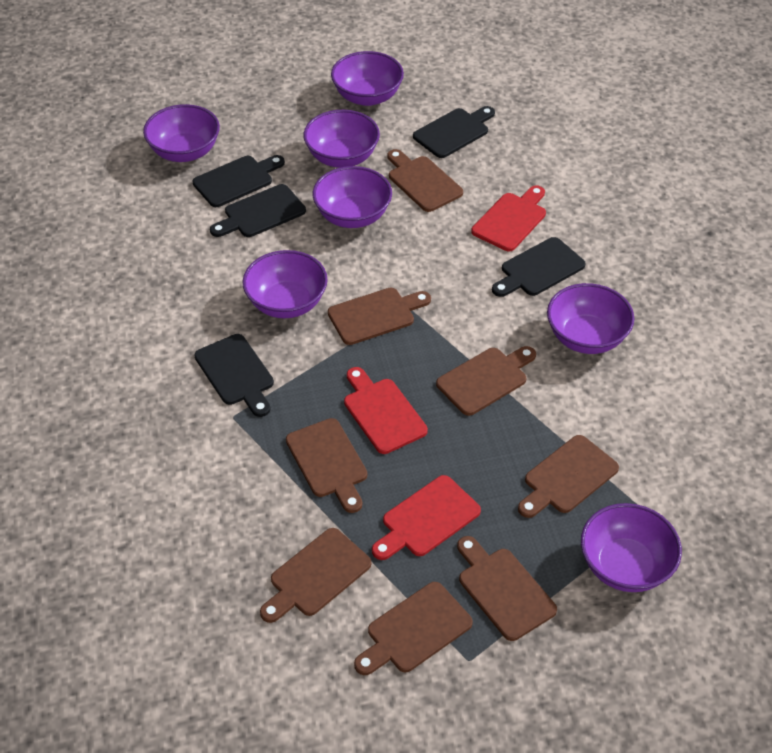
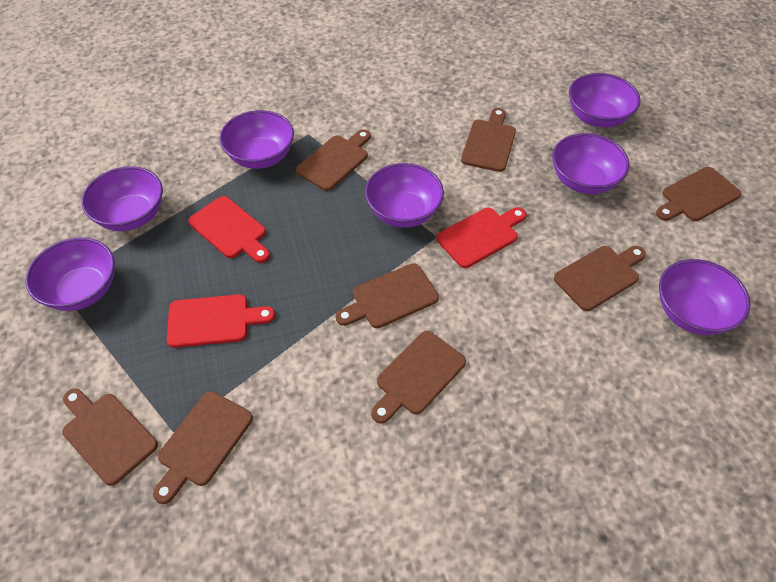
black cutting board: 5 -> 0

